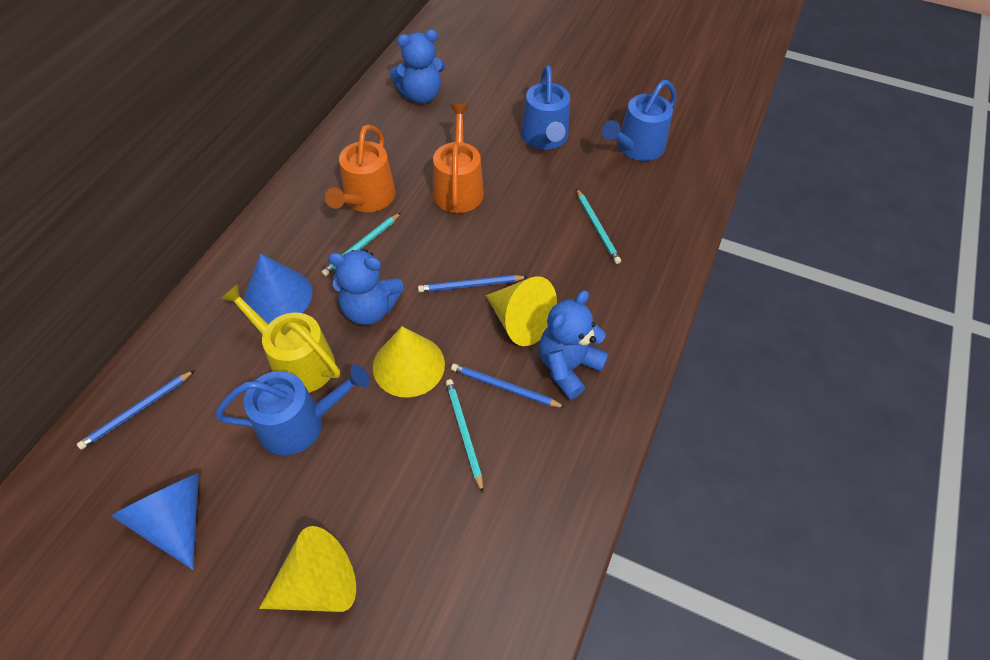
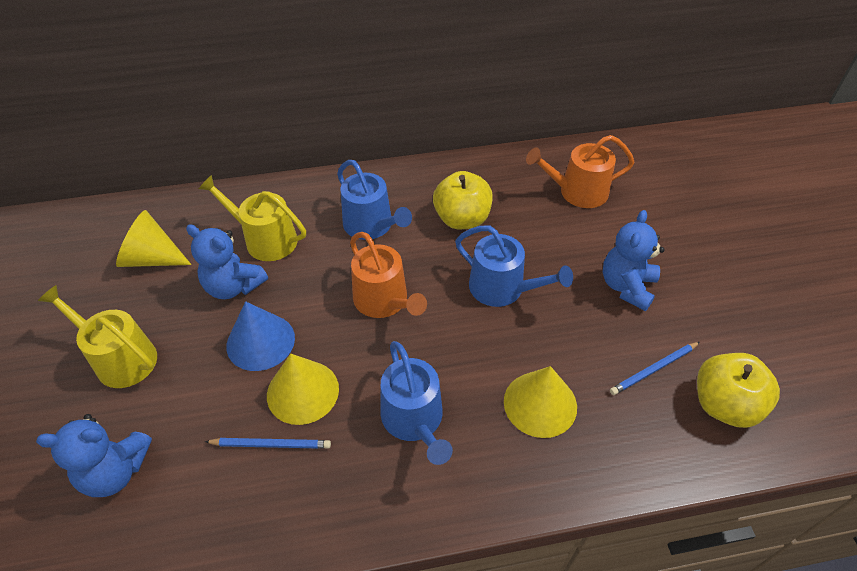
blue cone: 2 -> 1
blue pencil: 3 -> 2
turquoise pencil: 3 -> 0
yellow apple: 0 -> 2
yellow watering can: 1 -> 2

